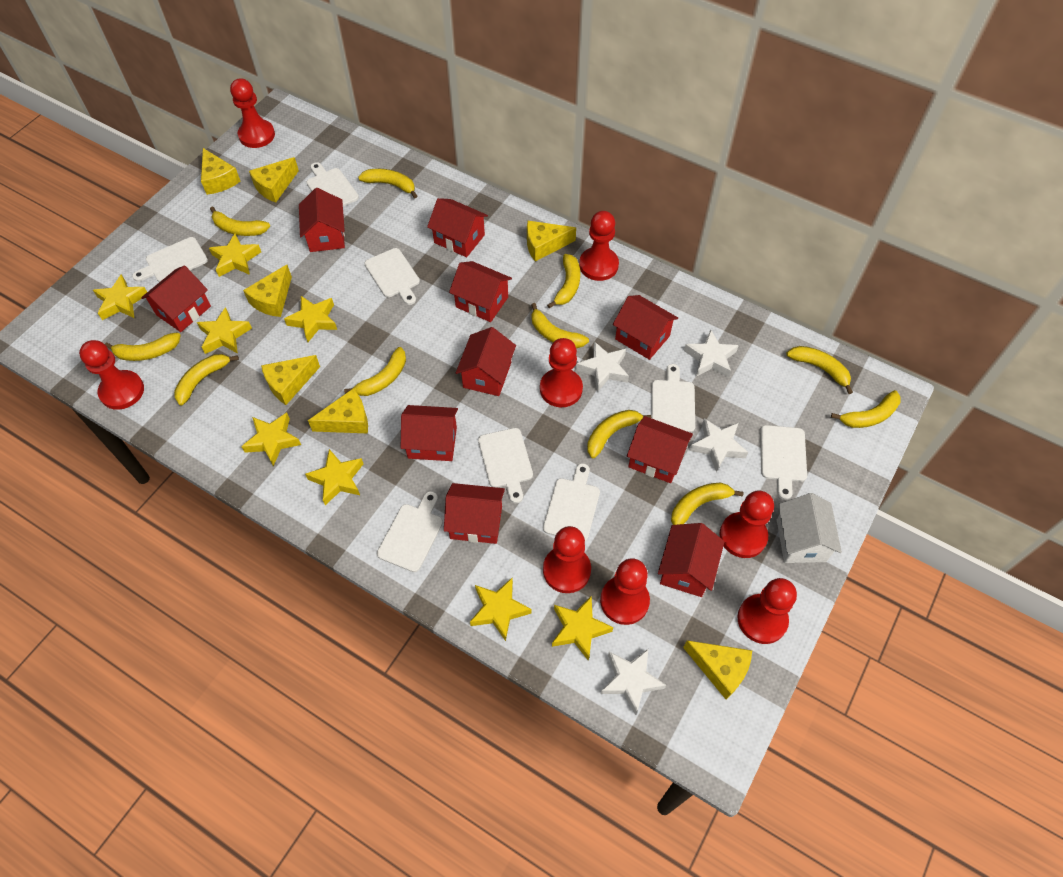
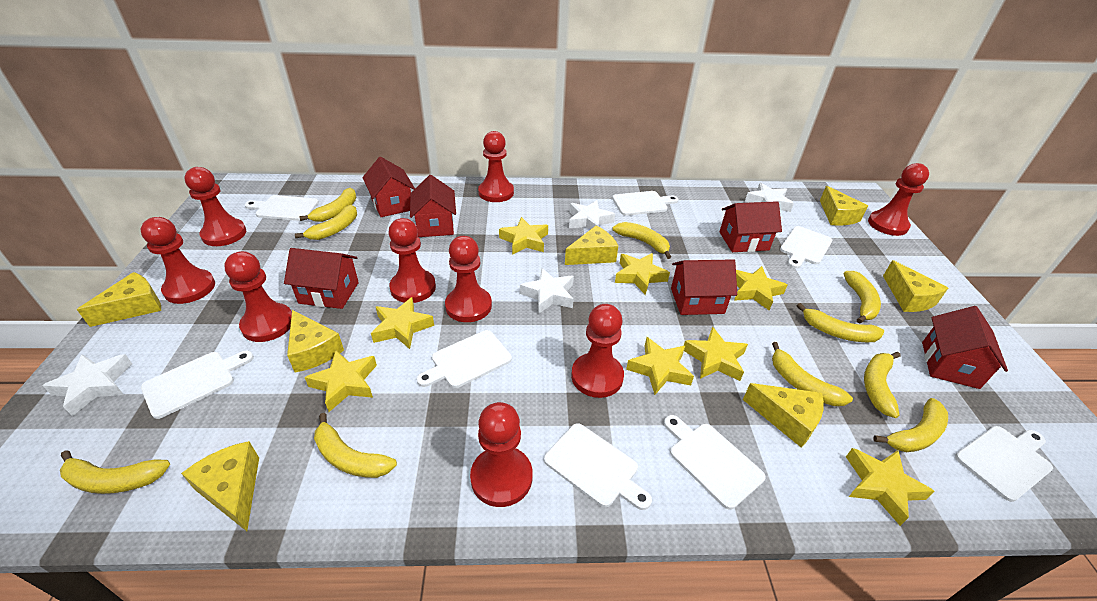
red house: 10 -> 6
red pawn: 8 -> 9
white house: 1 -> 0
yellow banana: 11 -> 10

